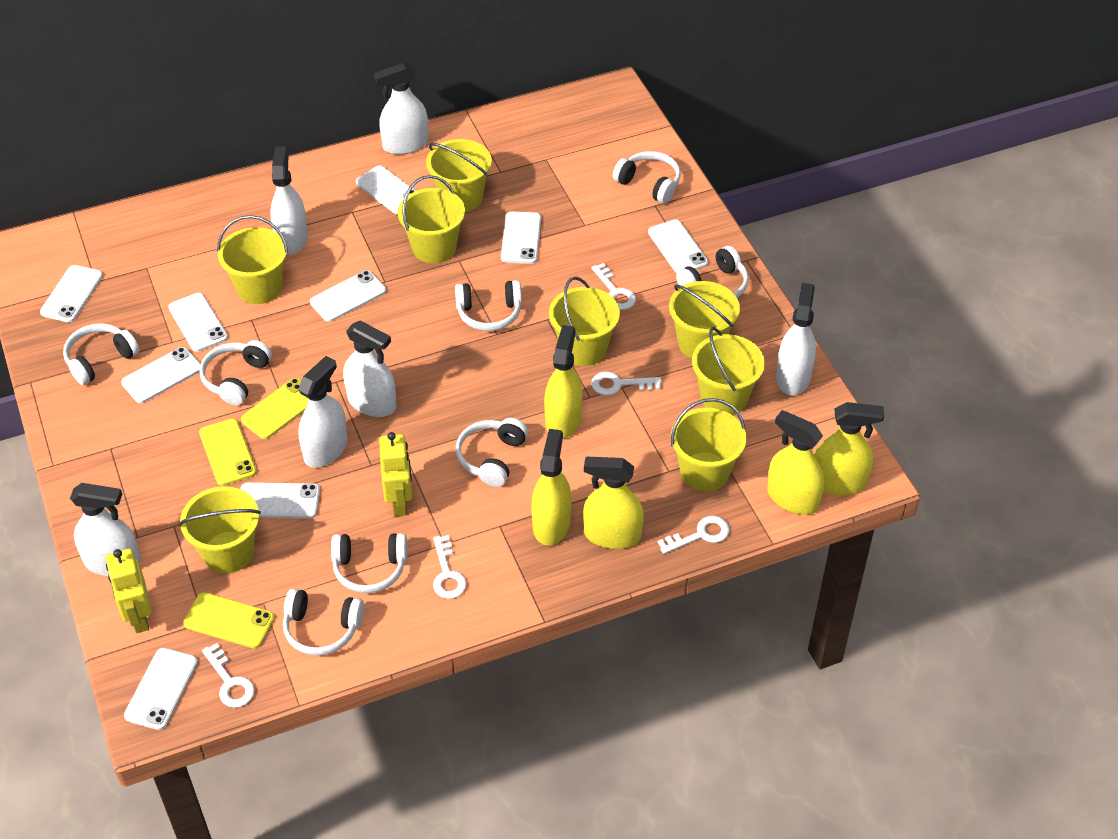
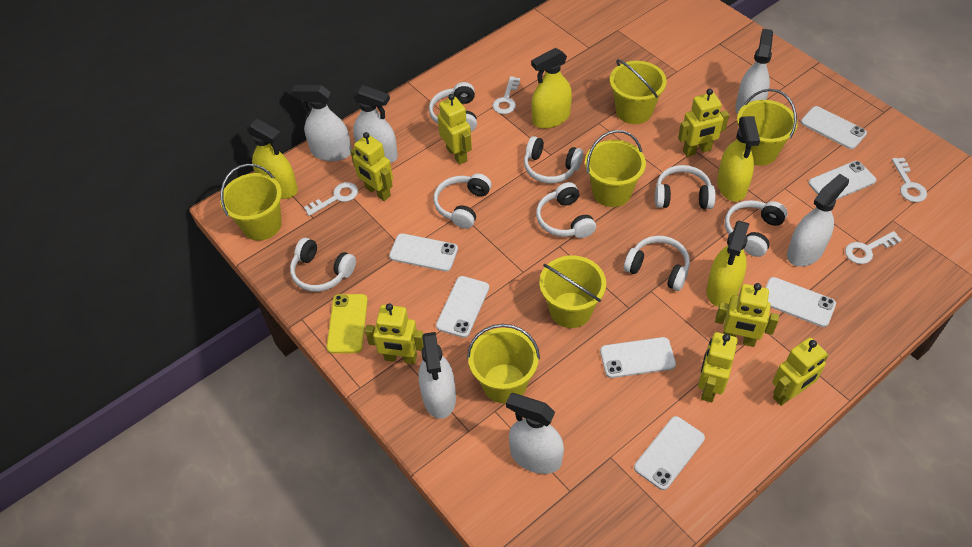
white key: 5 -> 4
white phone: 9 -> 7
yellow bucket: 8 -> 6
yellow phone: 3 -> 1
yellow robot: 2 -> 7
yellow spray bottle: 5 -> 4

